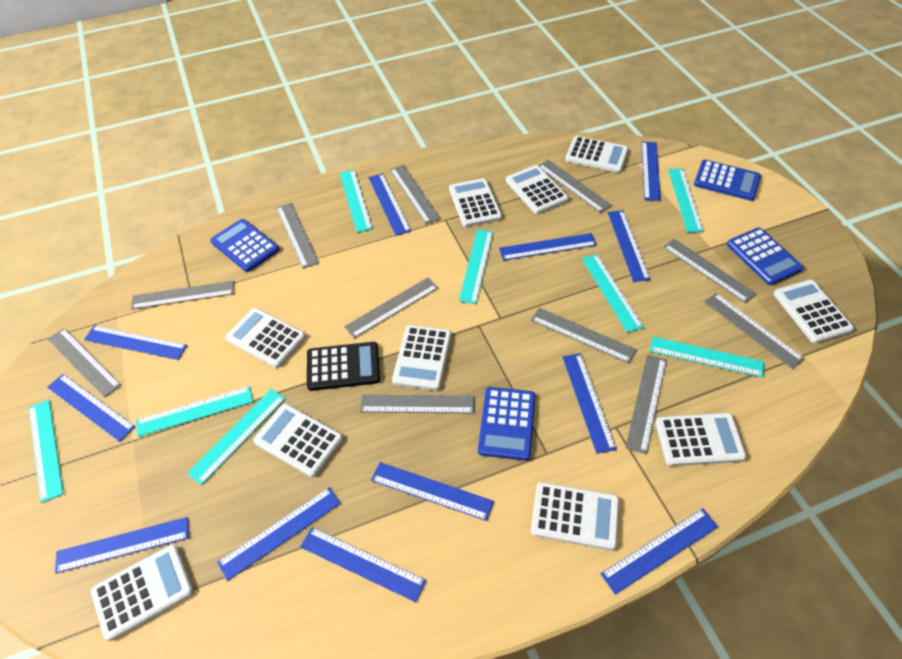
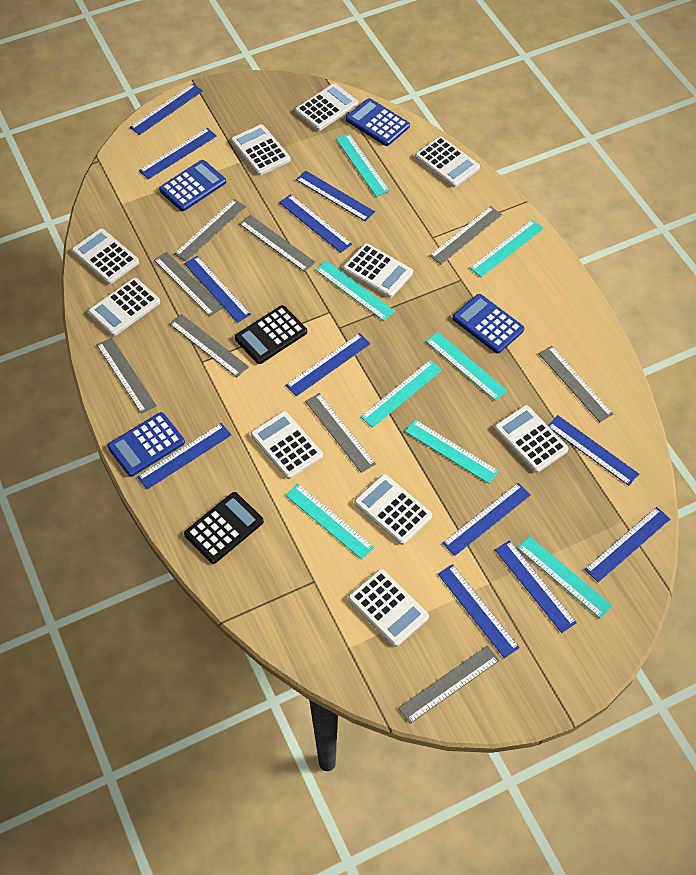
black calculator: 1 -> 2
grey ruler: 11 -> 9

